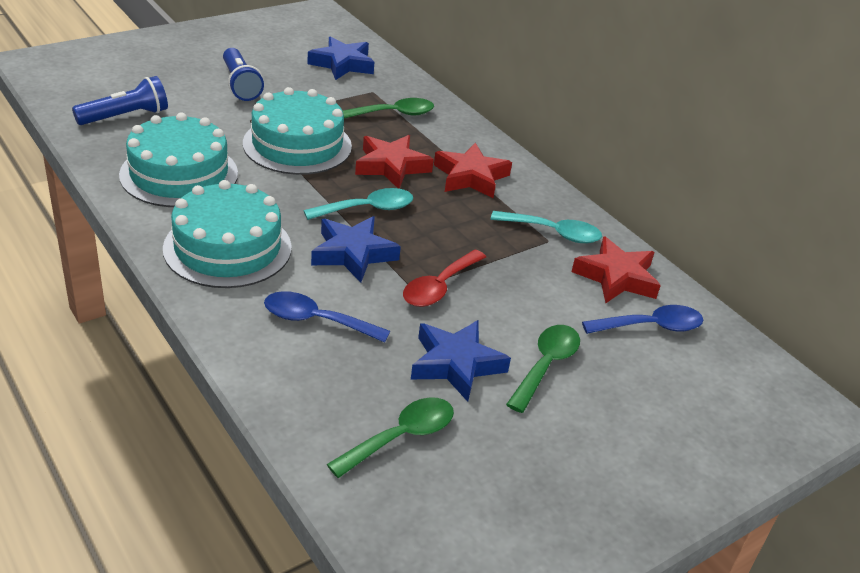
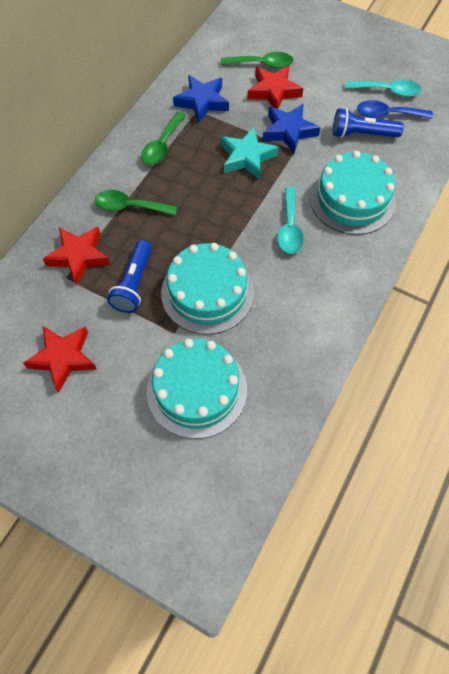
blue spoon: 2 -> 1
blue star: 3 -> 2
red spoon: 1 -> 0
turquoise star: 0 -> 1

